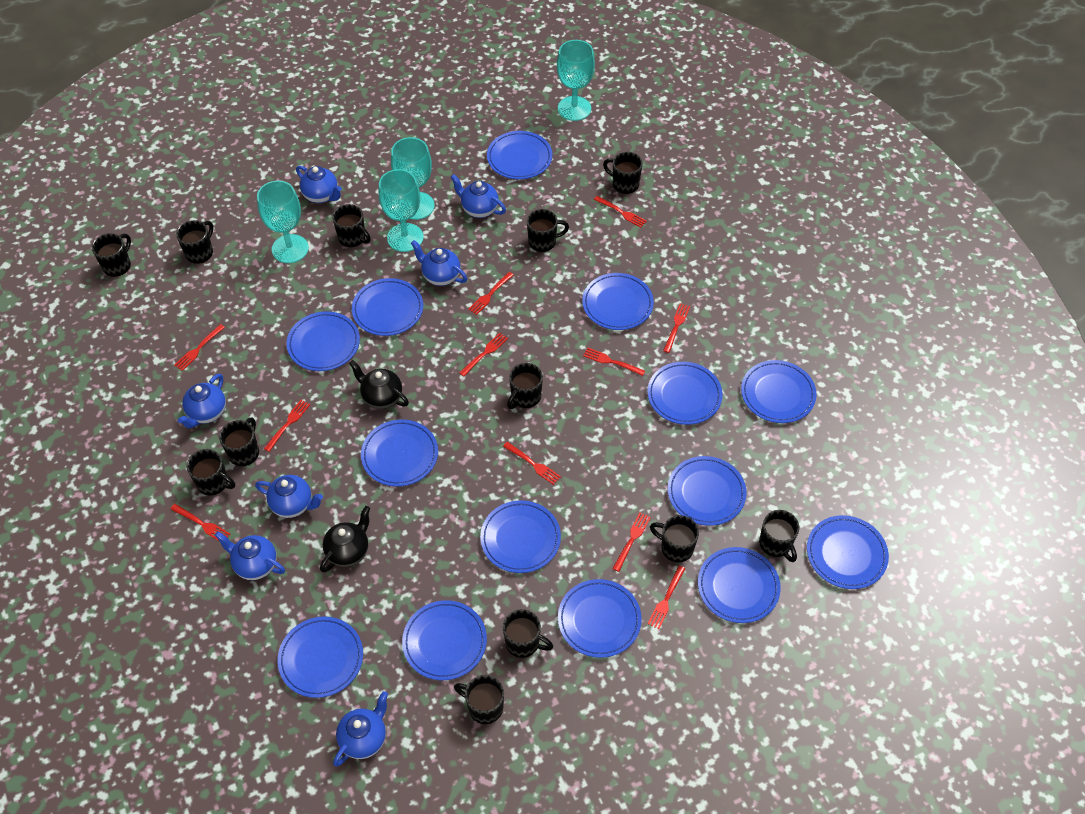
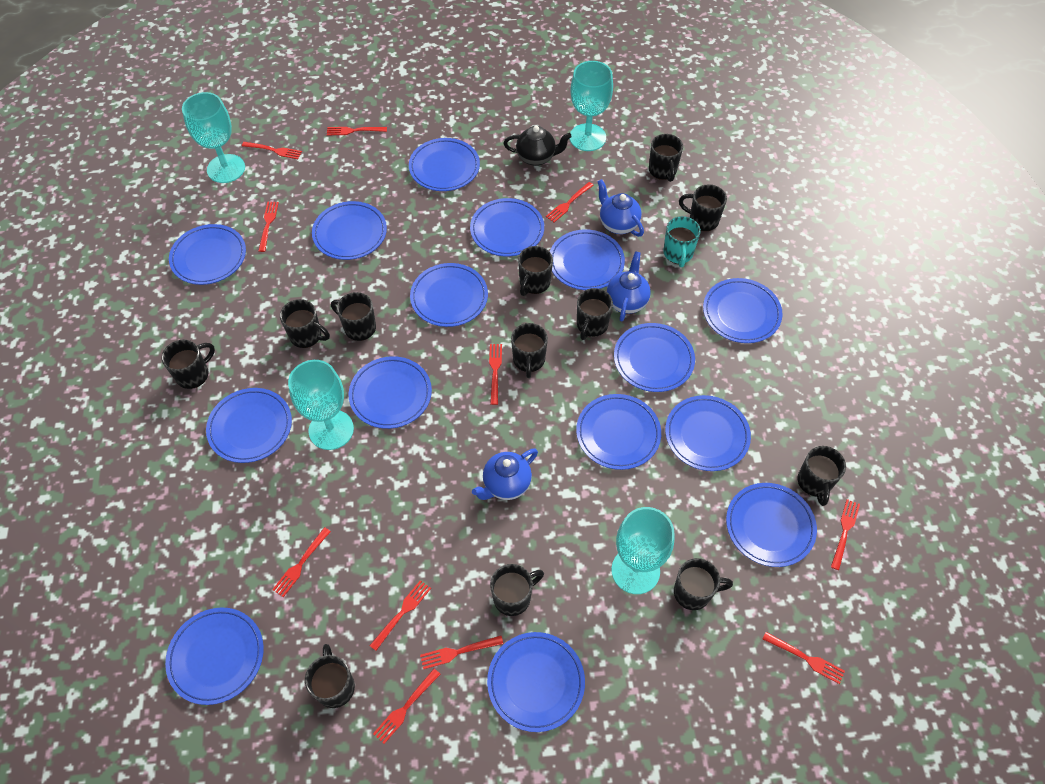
black teapot: 2 -> 1
blue plate: 14 -> 15
blue teapot: 7 -> 3
turquoise mug: 0 -> 1

